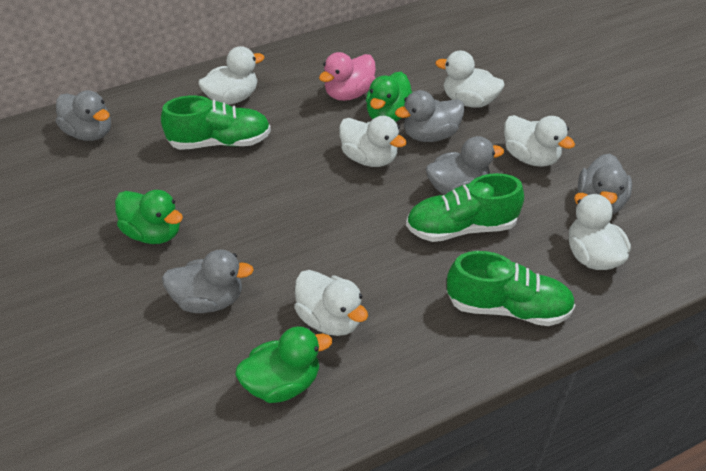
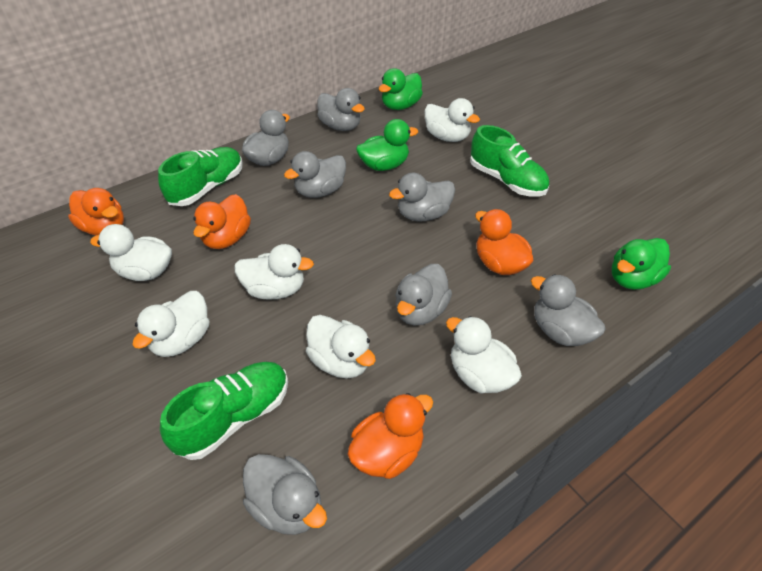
grey duck: 5 -> 7
orange duck: 0 -> 4
pink duck: 1 -> 0

